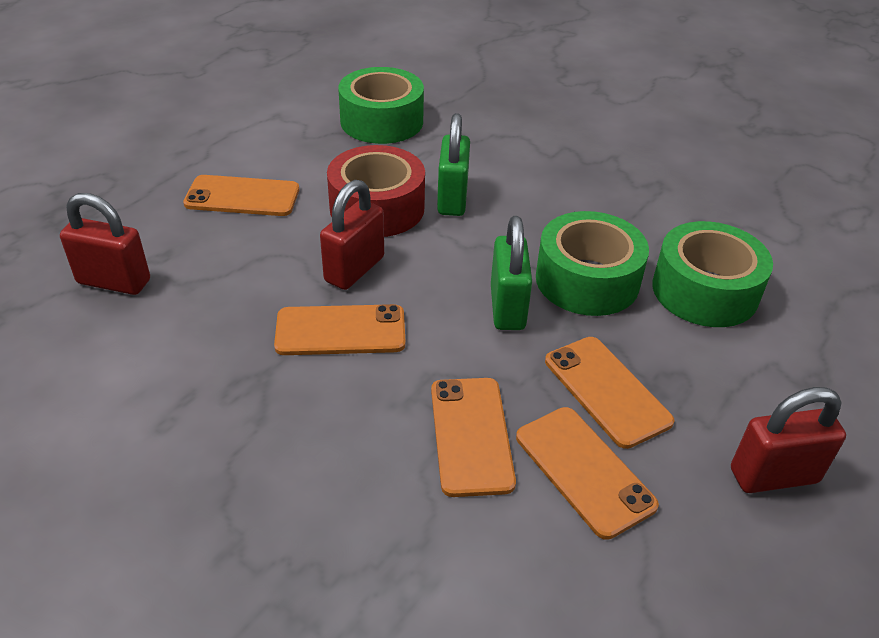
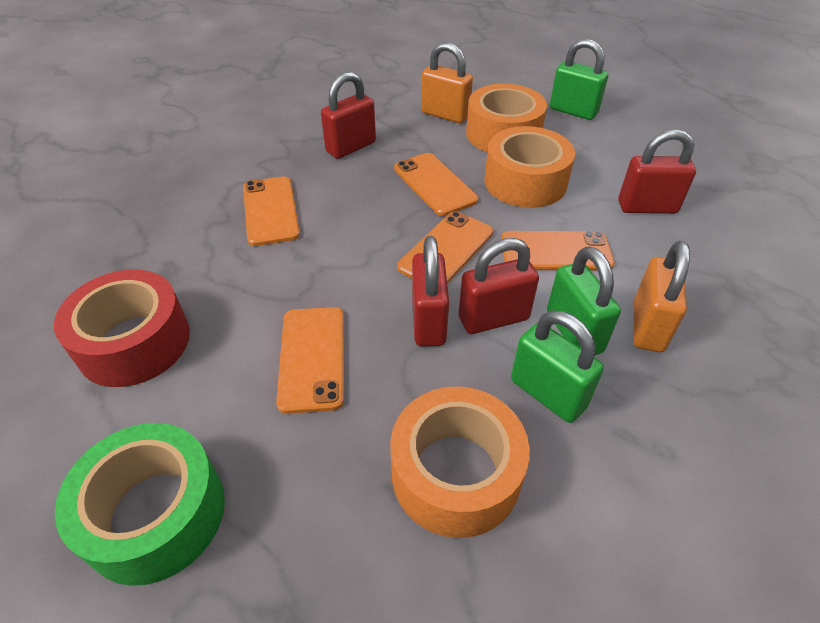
green padlock: 2 -> 3
green tape: 3 -> 1
orange padlock: 0 -> 2
orange tape: 0 -> 3
red padlock: 3 -> 4

